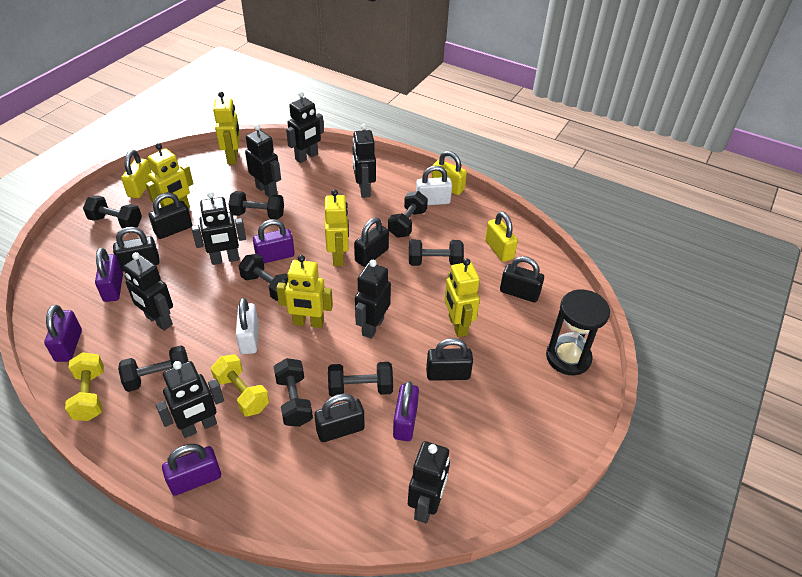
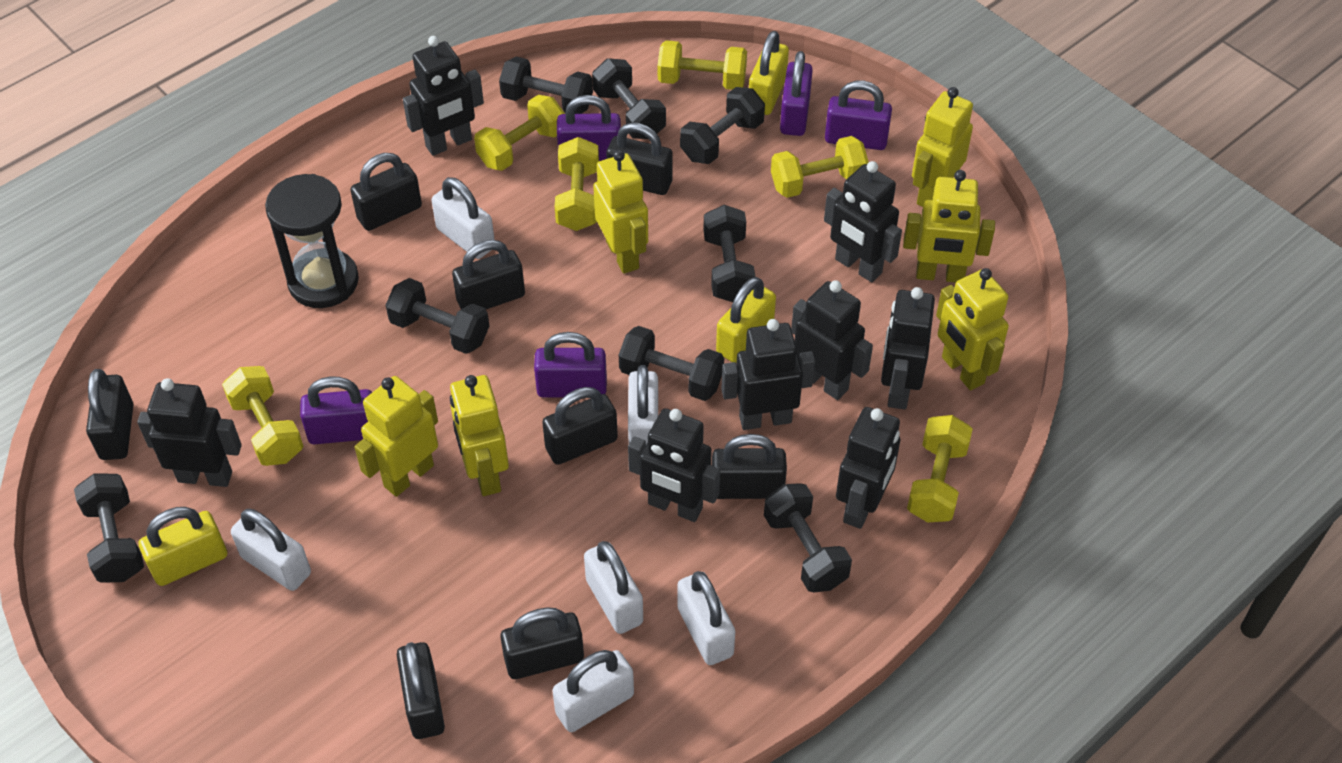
black padlock: 6 -> 8
white padlock: 2 -> 6
yellow dumbbell: 2 -> 6
yellow robot: 5 -> 6

